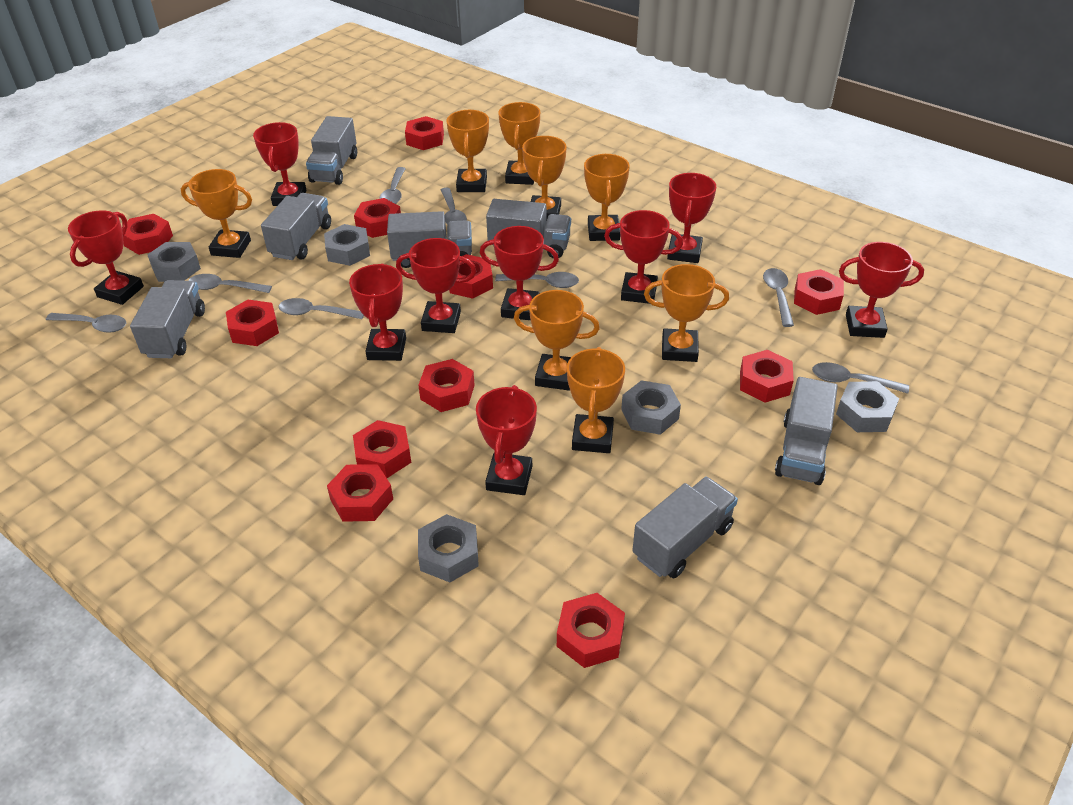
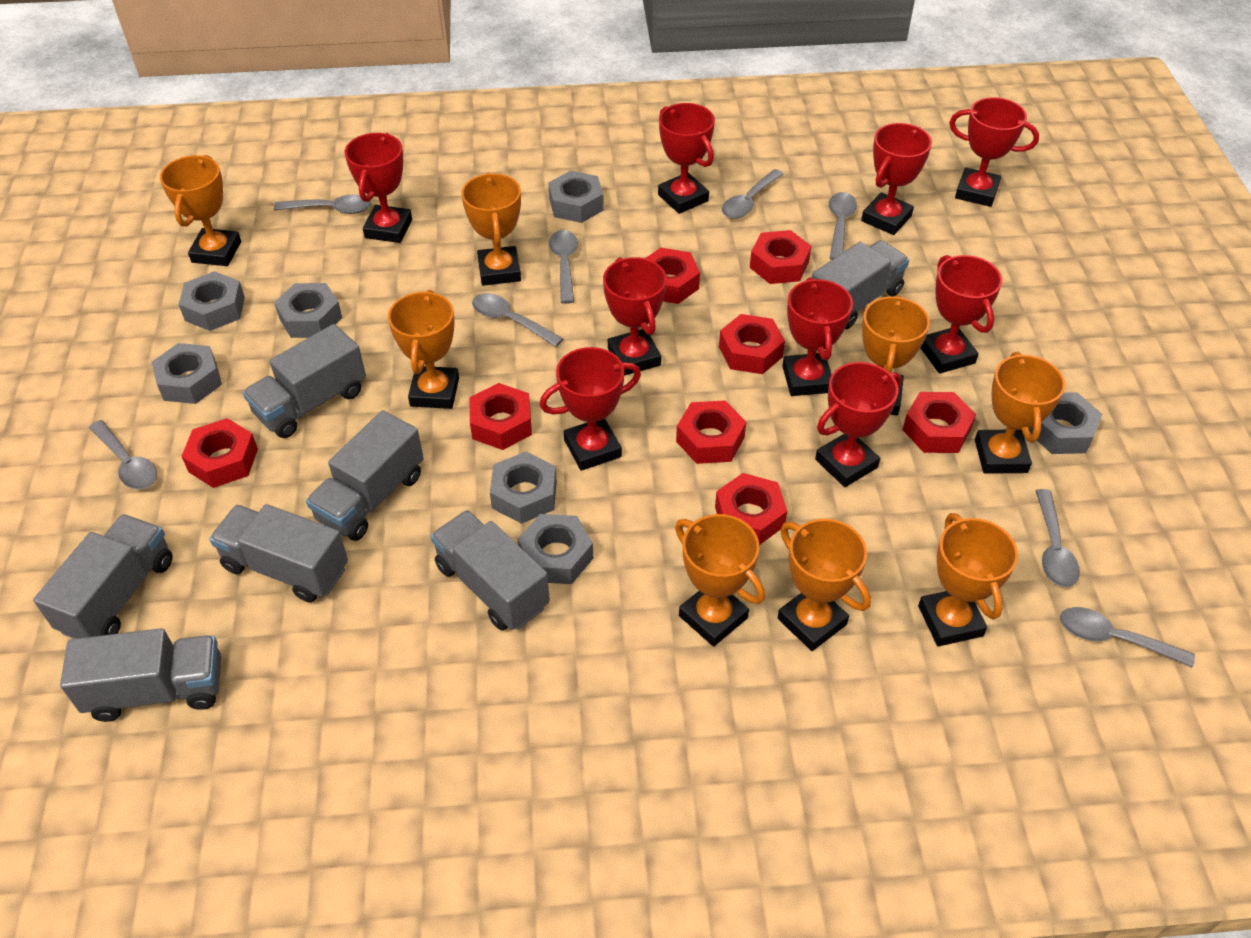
grey nut: 5 -> 7
red nut: 11 -> 8

